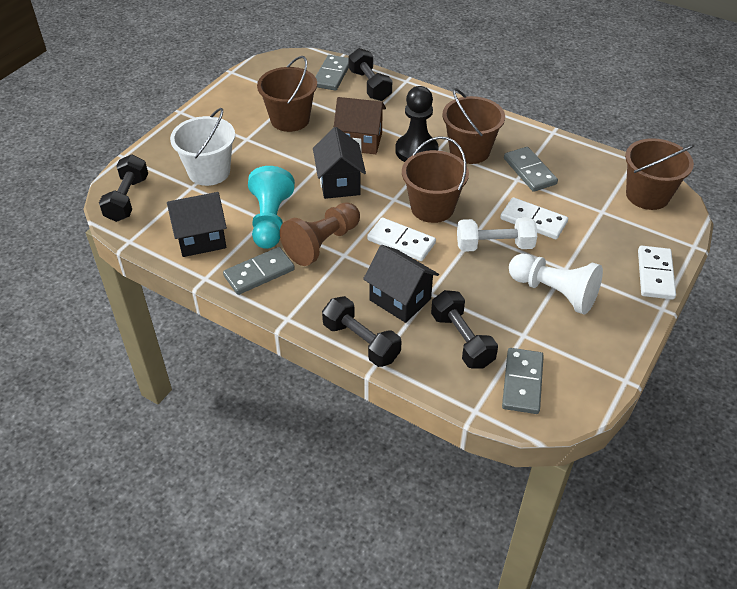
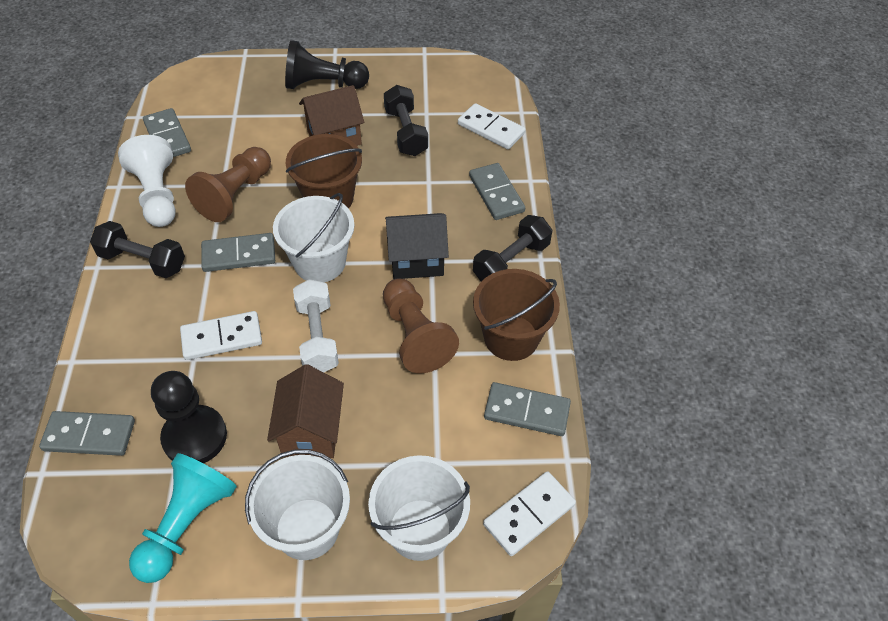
black dumbbell: 4 -> 3
black house: 3 -> 1
black pawn: 1 -> 2
brown bucket: 4 -> 2
brown house: 1 -> 2
brown pawn: 1 -> 2
grey domino: 4 -> 5
white bucket: 1 -> 3

